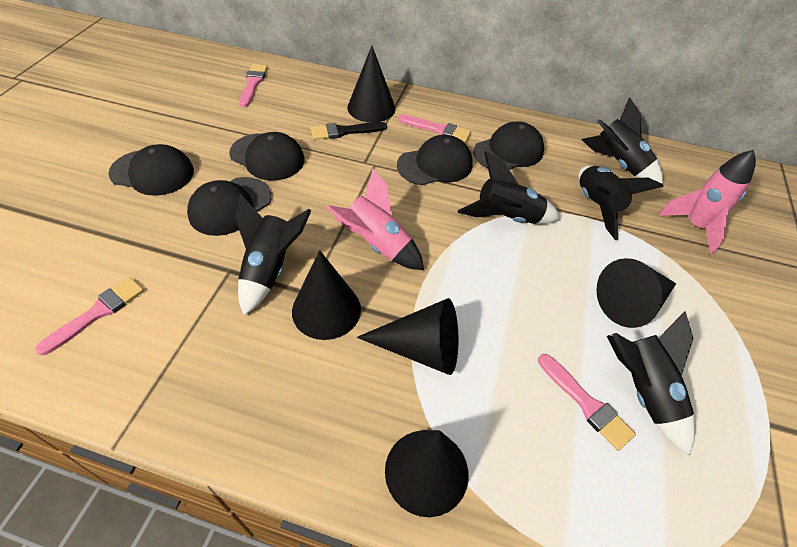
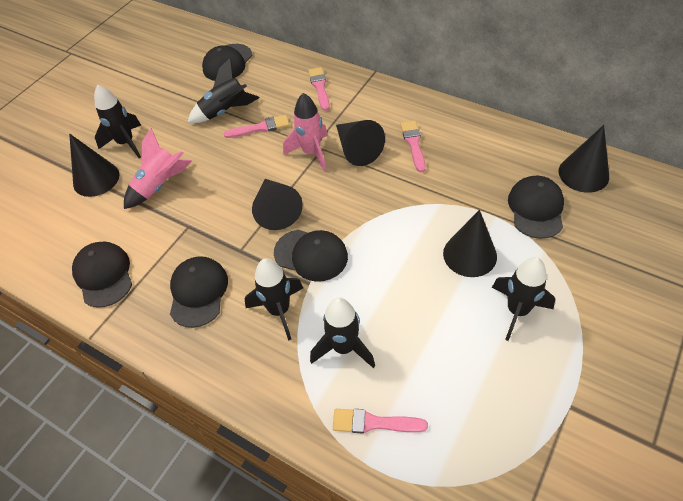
black brush: 1 -> 0

